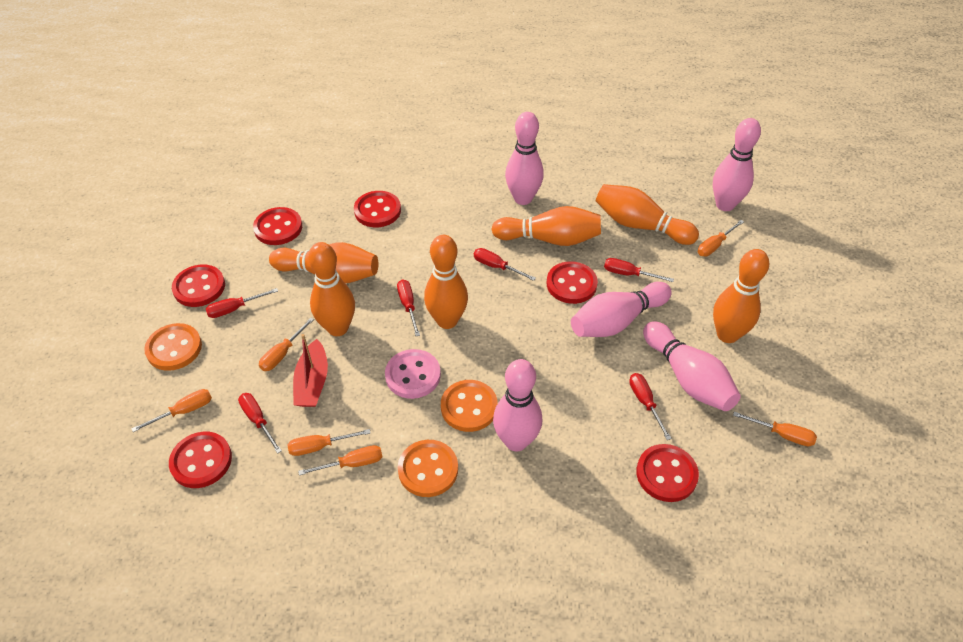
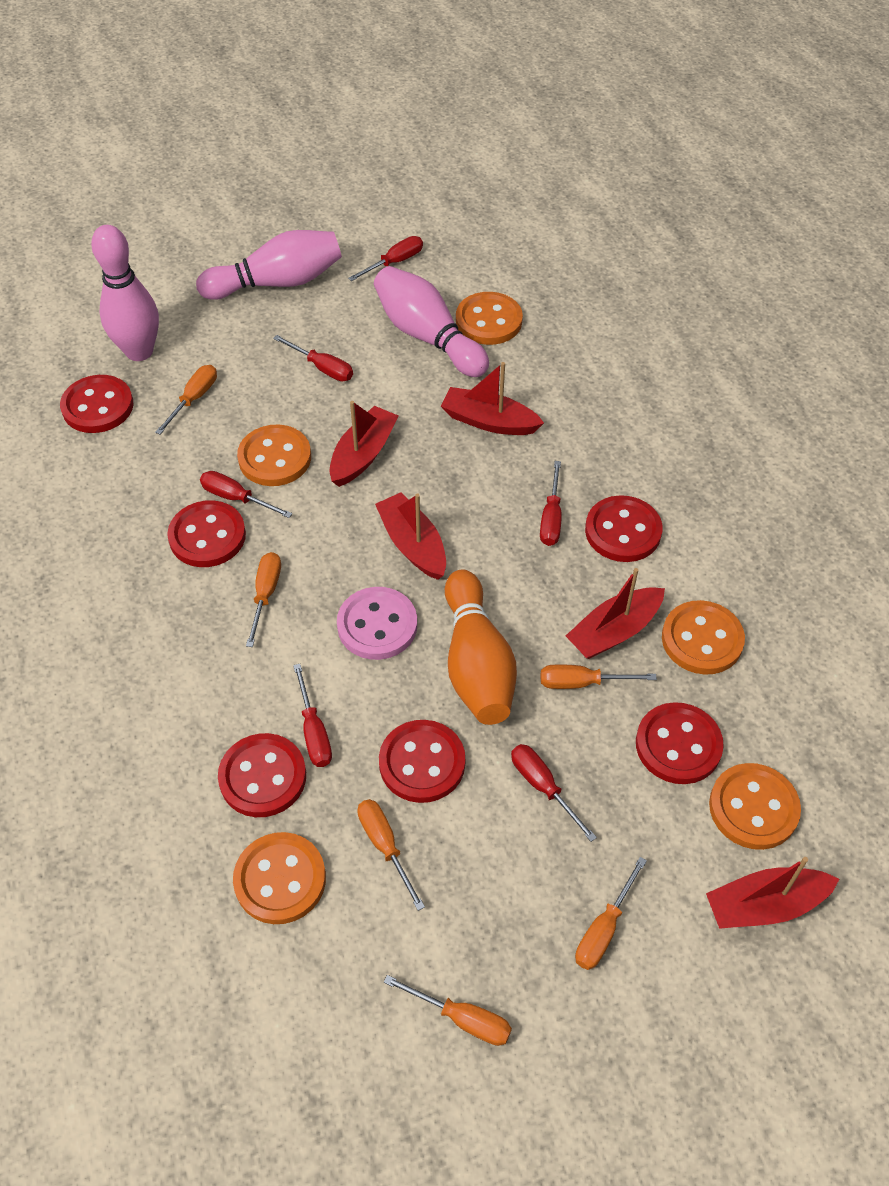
orange bowling pin: 6 -> 1
orange button: 3 -> 5
pink bowling pin: 5 -> 3
red boat: 1 -> 5

